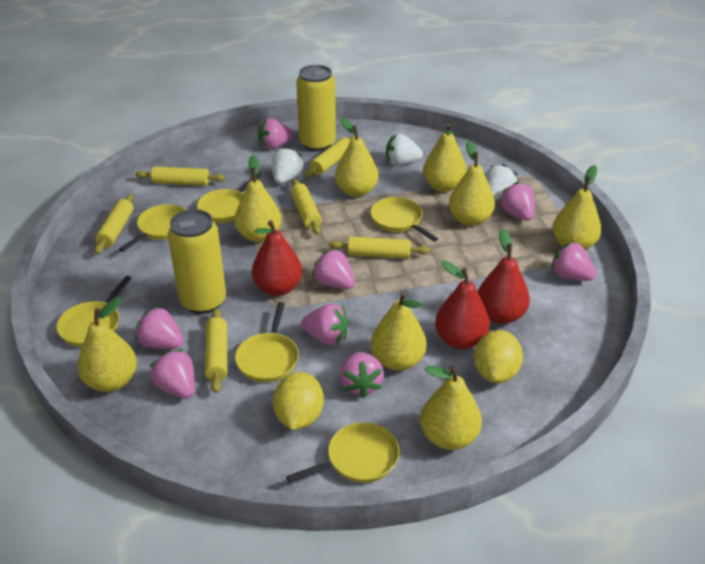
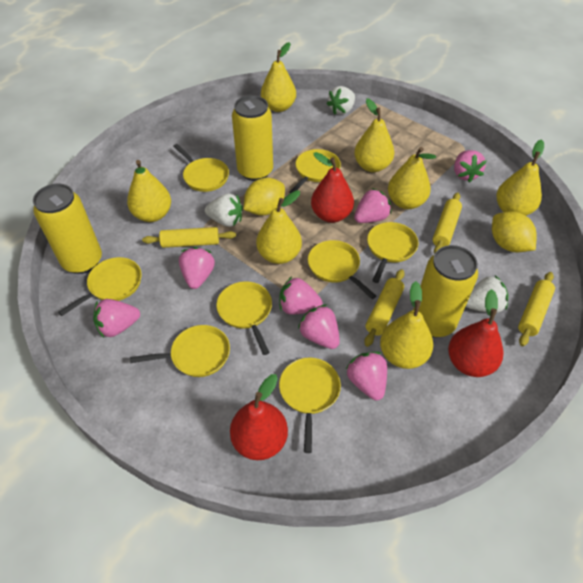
pink strawberry: 8 -> 7
yellow can: 2 -> 3
yellow pan: 6 -> 8
yellow pear: 8 -> 7
yellow rolling pin: 6 -> 4

